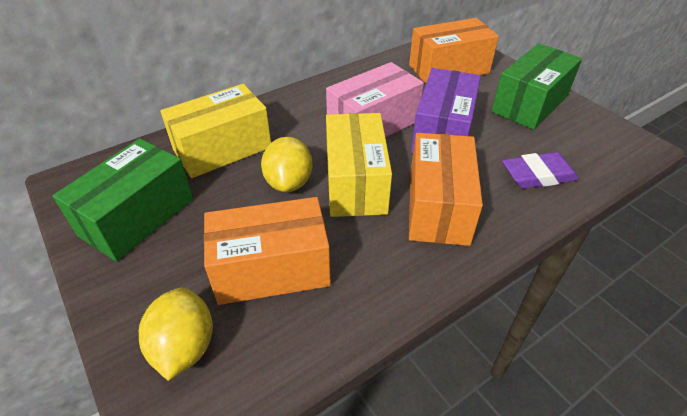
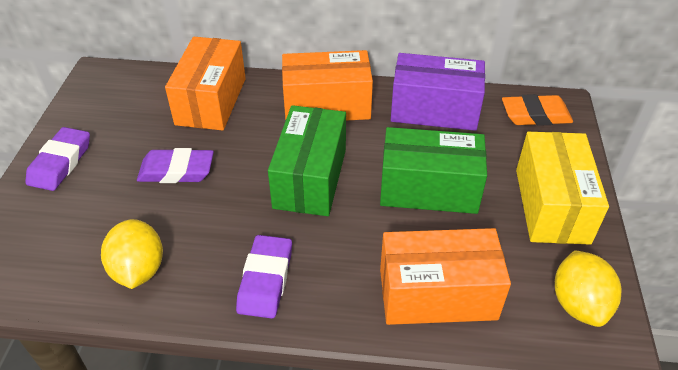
orange eraser: 0 -> 1
pink box: 1 -> 0
purple eraser: 1 -> 3
yellow box: 2 -> 1

